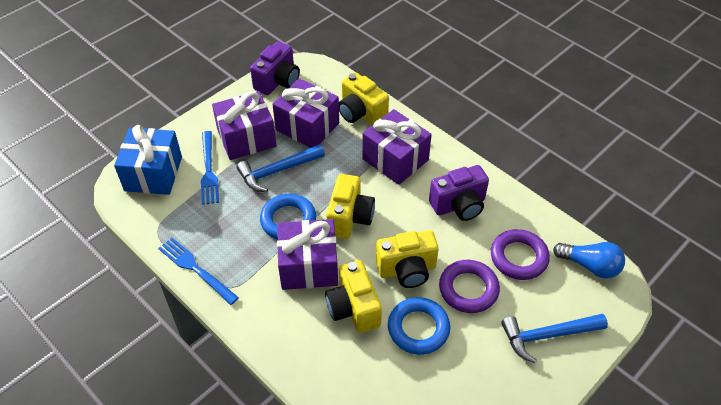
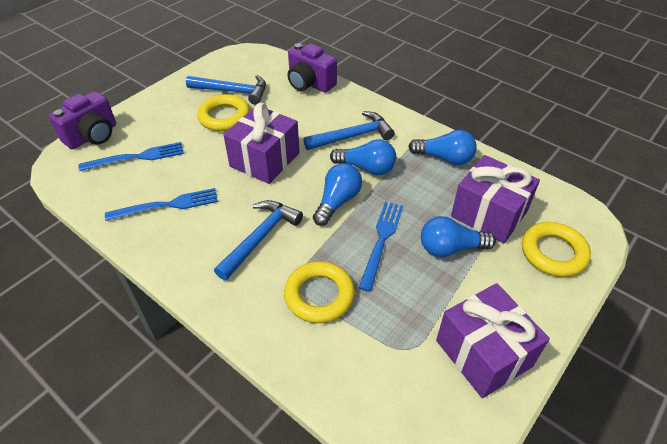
blue fork: 2 -> 3
blue gift: 1 -> 0
blue hammer: 2 -> 3
blue light bulb: 1 -> 4
blue ring: 2 -> 0
purple gift: 4 -> 3
purple ring: 2 -> 0
yellow camera: 4 -> 0
yellow ring: 0 -> 3

